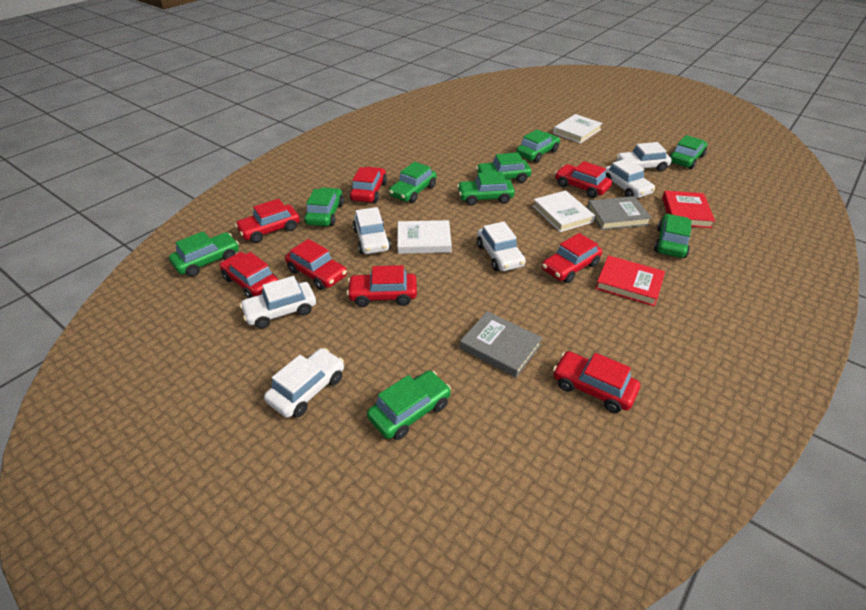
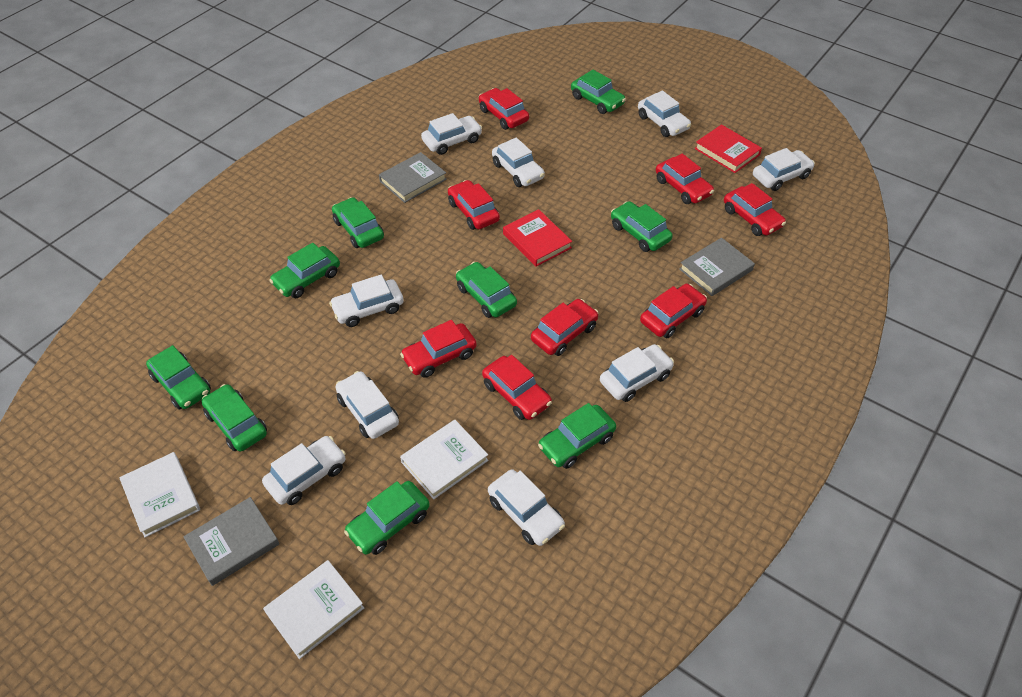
grey book: 2 -> 3
white car: 6 -> 9

